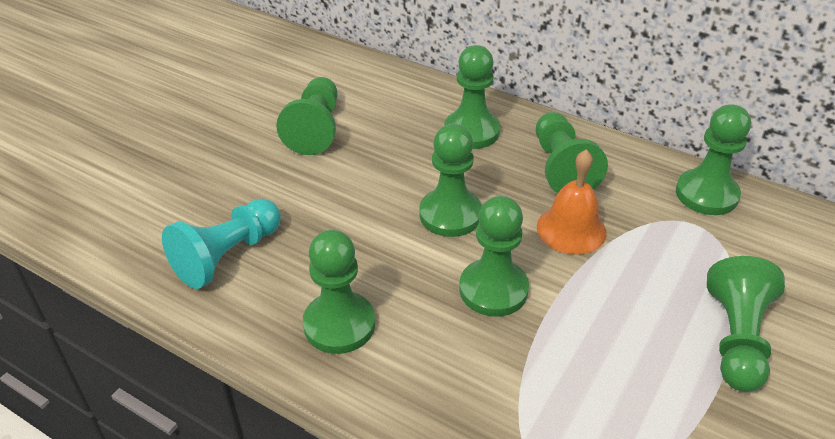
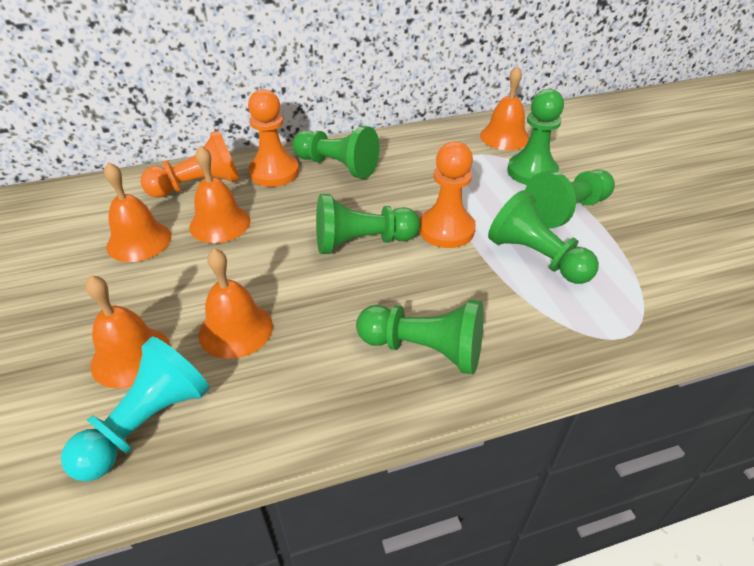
green pawn: 8 -> 6
orange bell: 1 -> 5
orange pawn: 0 -> 3

